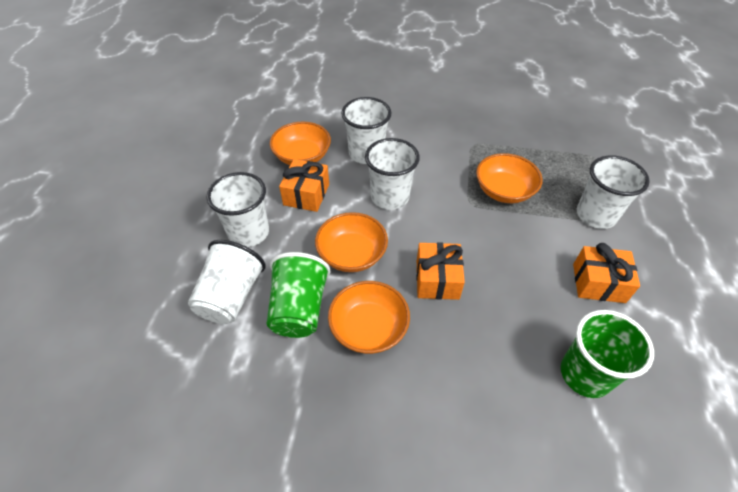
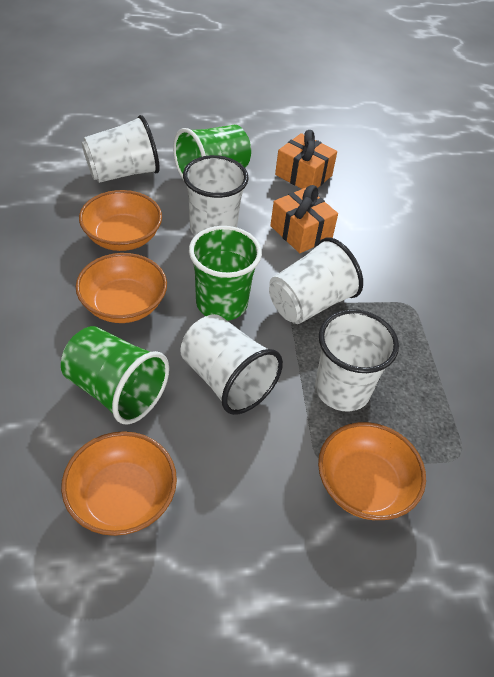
green cup: 2 -> 3
orange gift: 3 -> 2

